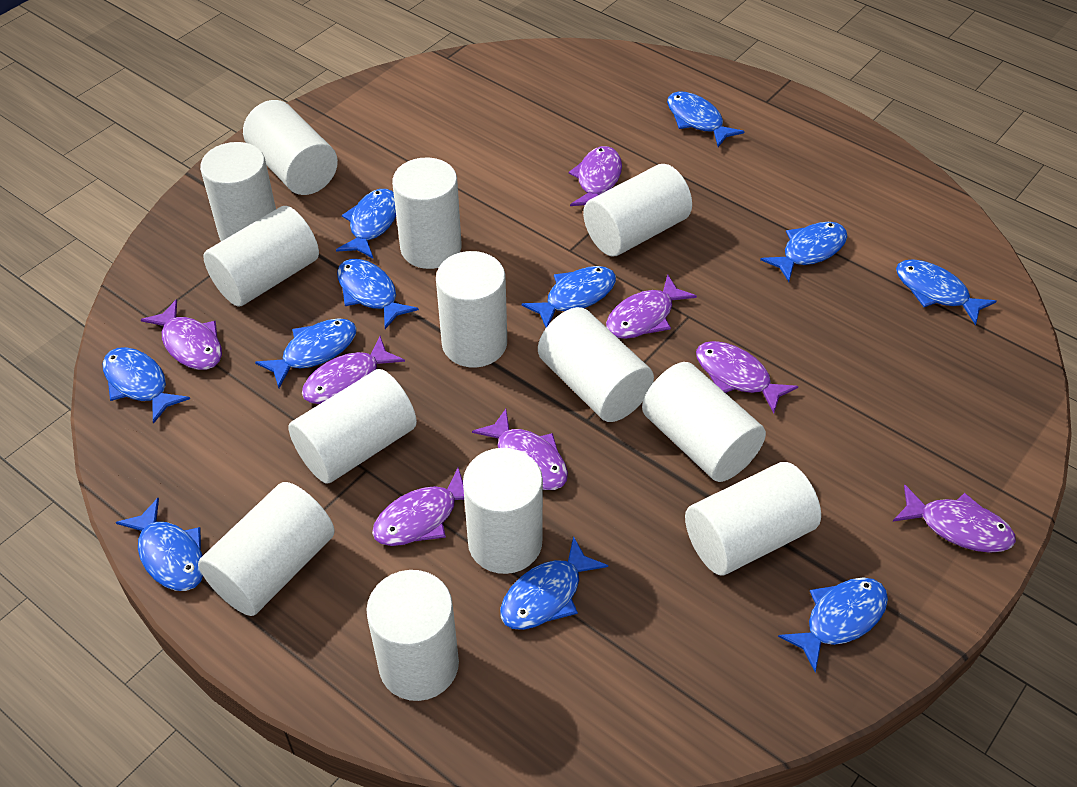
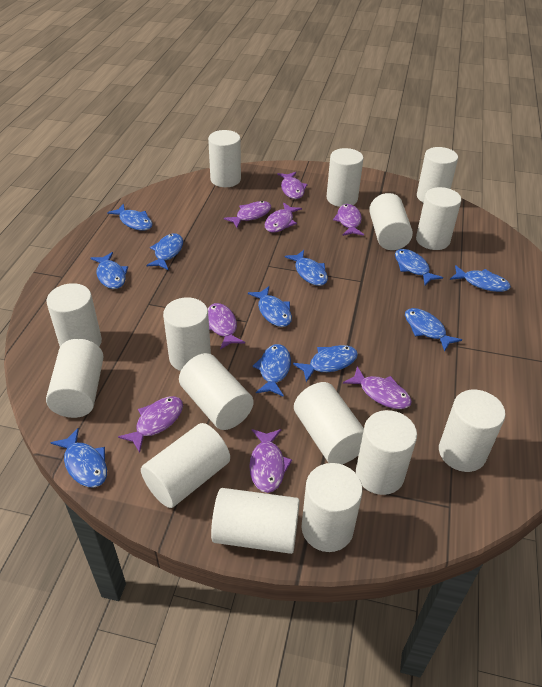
white cylinder: 13 -> 15

